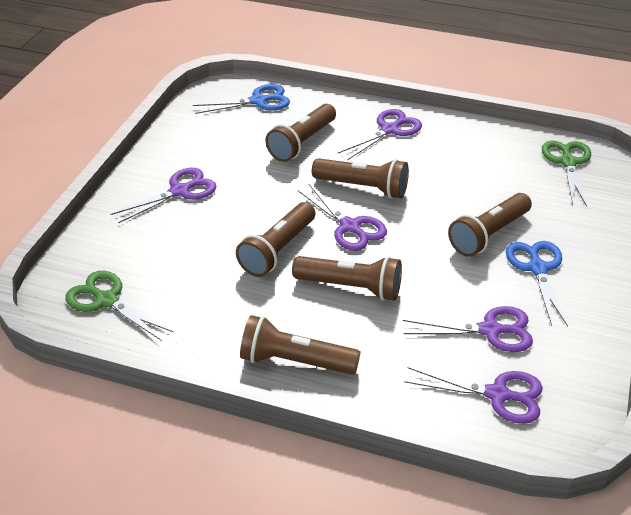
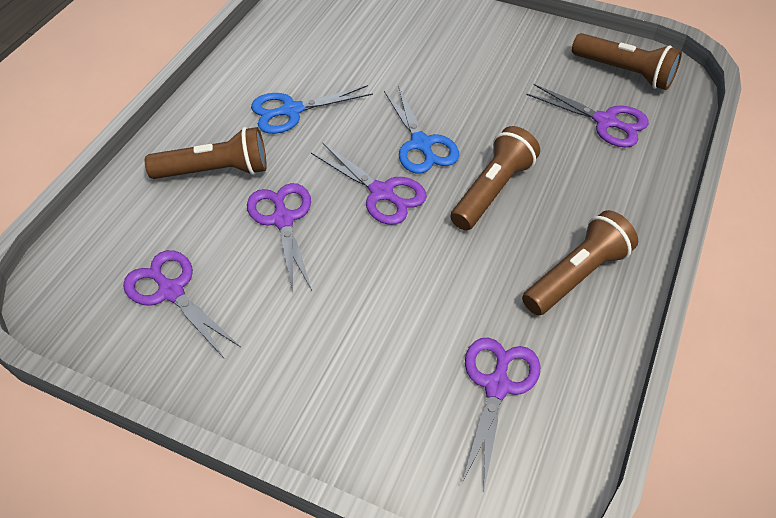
brown flashlight: 6 -> 4
green scissors: 2 -> 0

